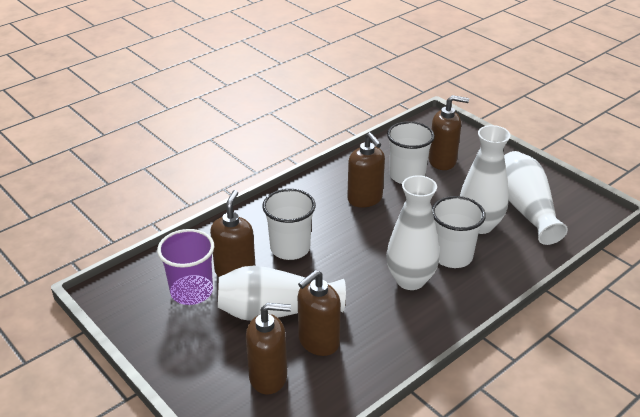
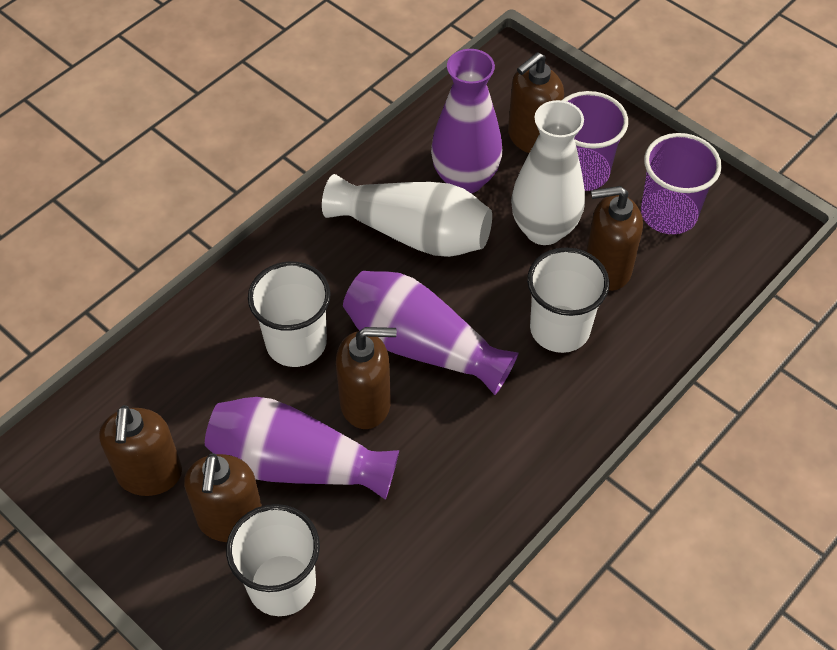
purple cup: 1 -> 2
purple vase: 0 -> 3
white vase: 4 -> 2

